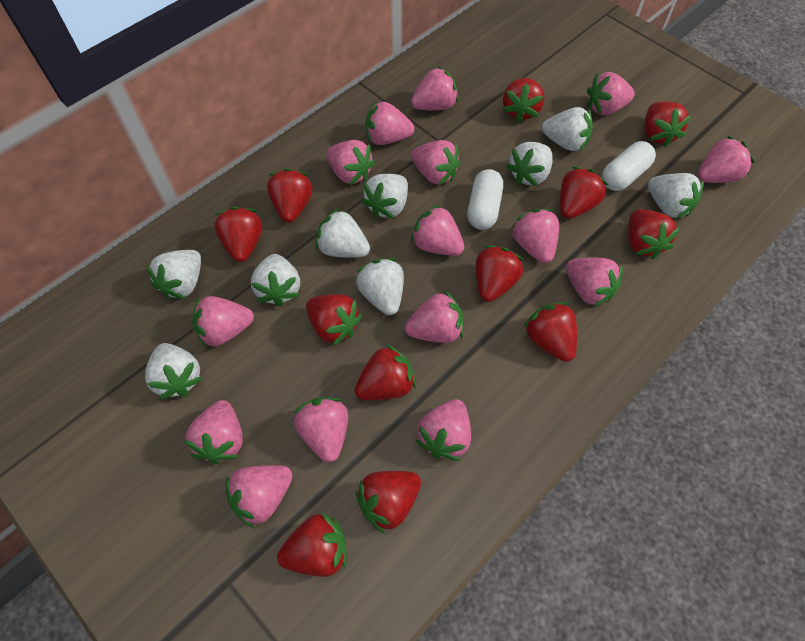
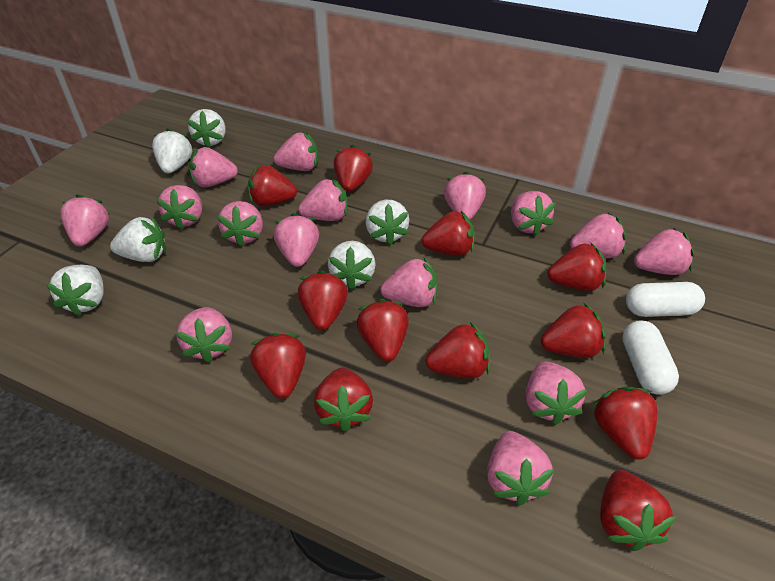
white strawberry: 9 -> 6

